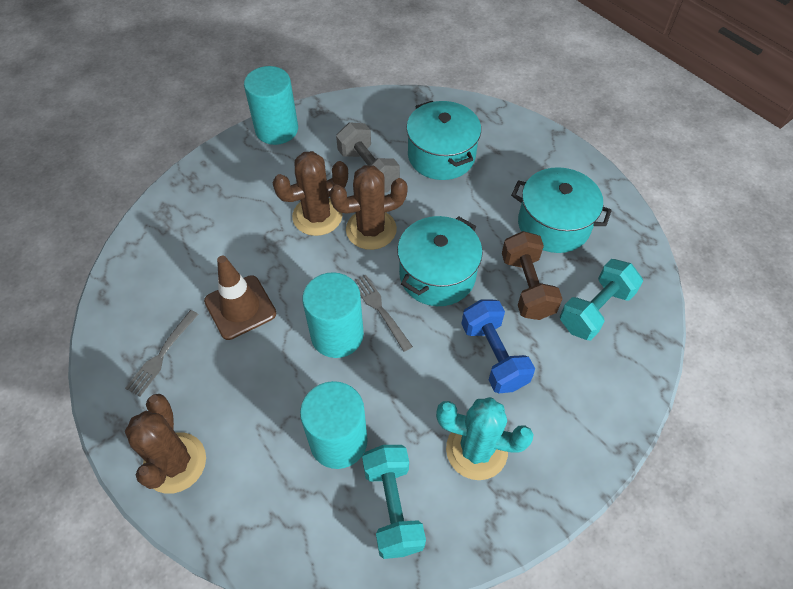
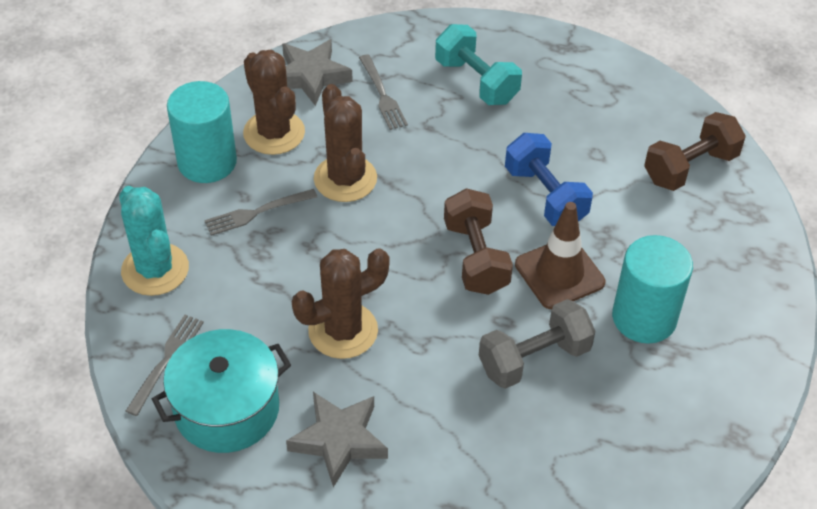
brown dumbbell: 1 -> 2
grey fork: 2 -> 3
grey star: 0 -> 2
turquoise cylinder: 3 -> 2
turquoise dumbbell: 2 -> 1
turquoise pot: 3 -> 1

